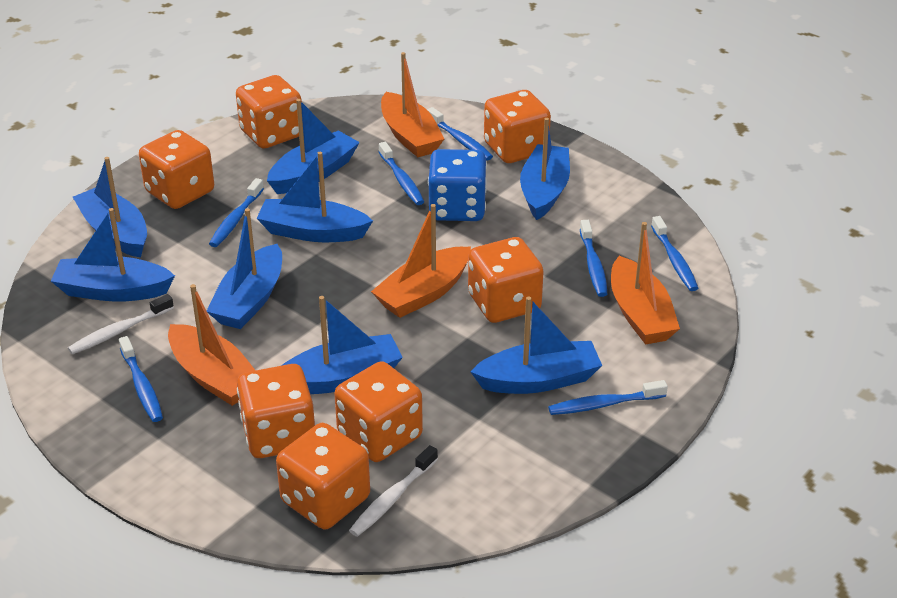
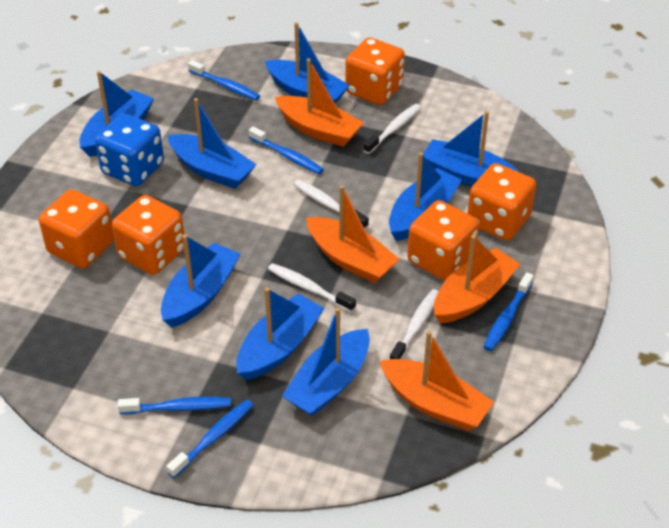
blue toothbrush: 7 -> 5
orange dice: 7 -> 5
white toothbrush: 2 -> 4

